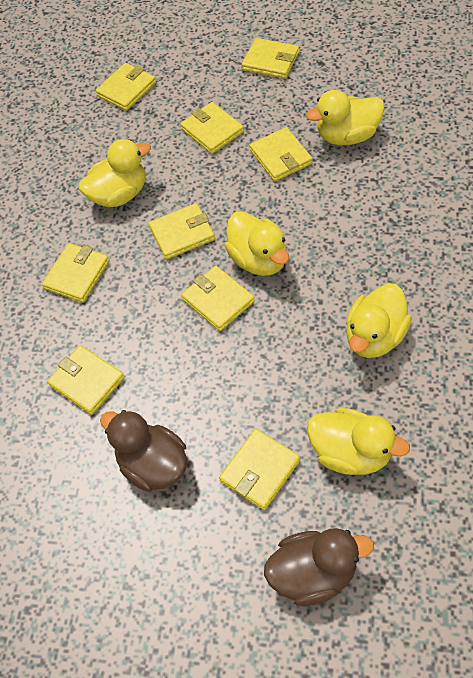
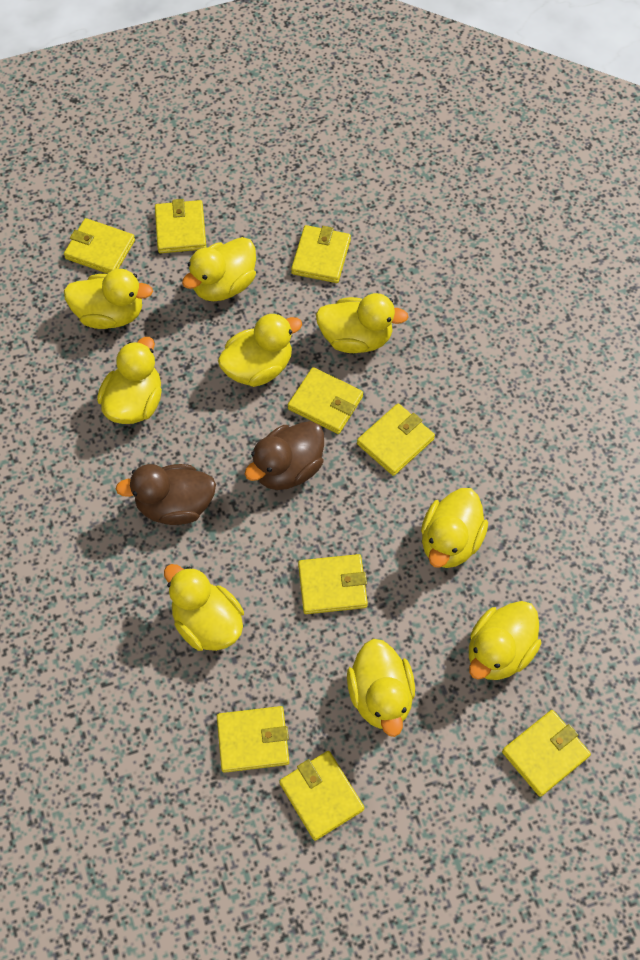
yellow duck: 5 -> 9

